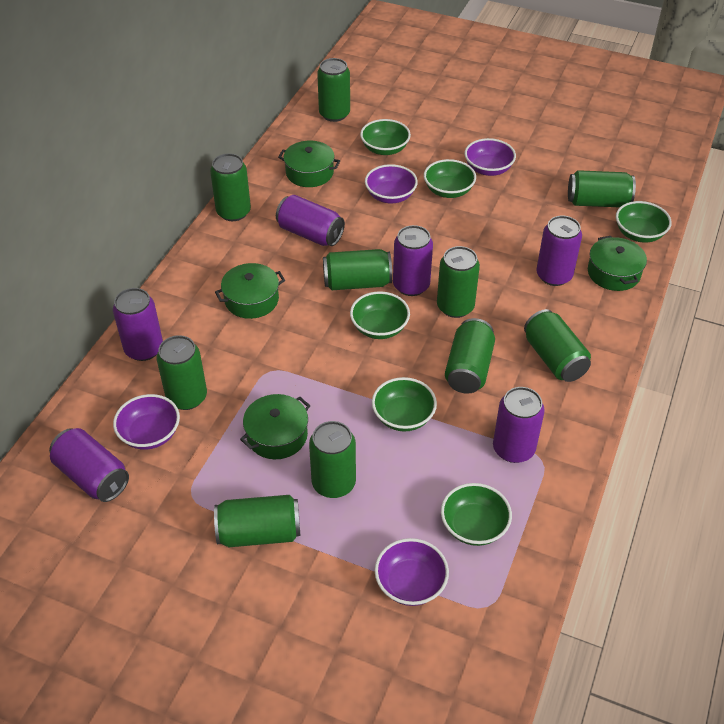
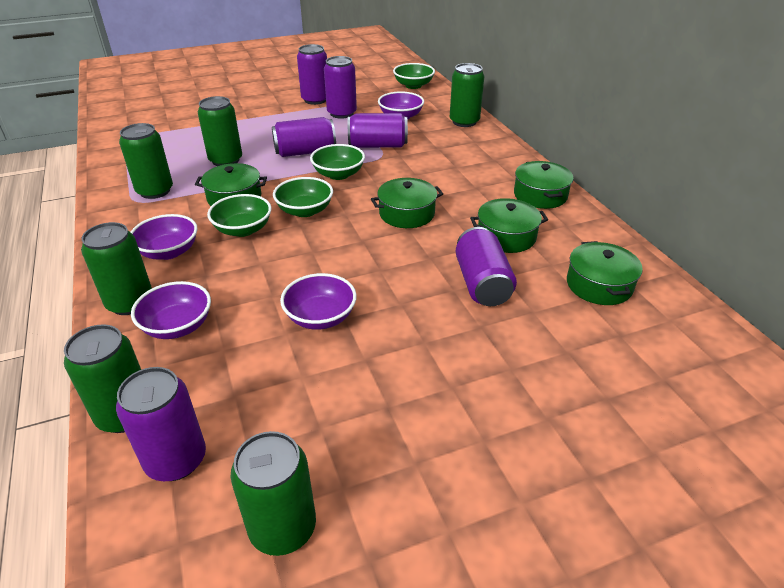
green bowl: 6 -> 4
green can: 10 -> 6
green pot: 4 -> 5

